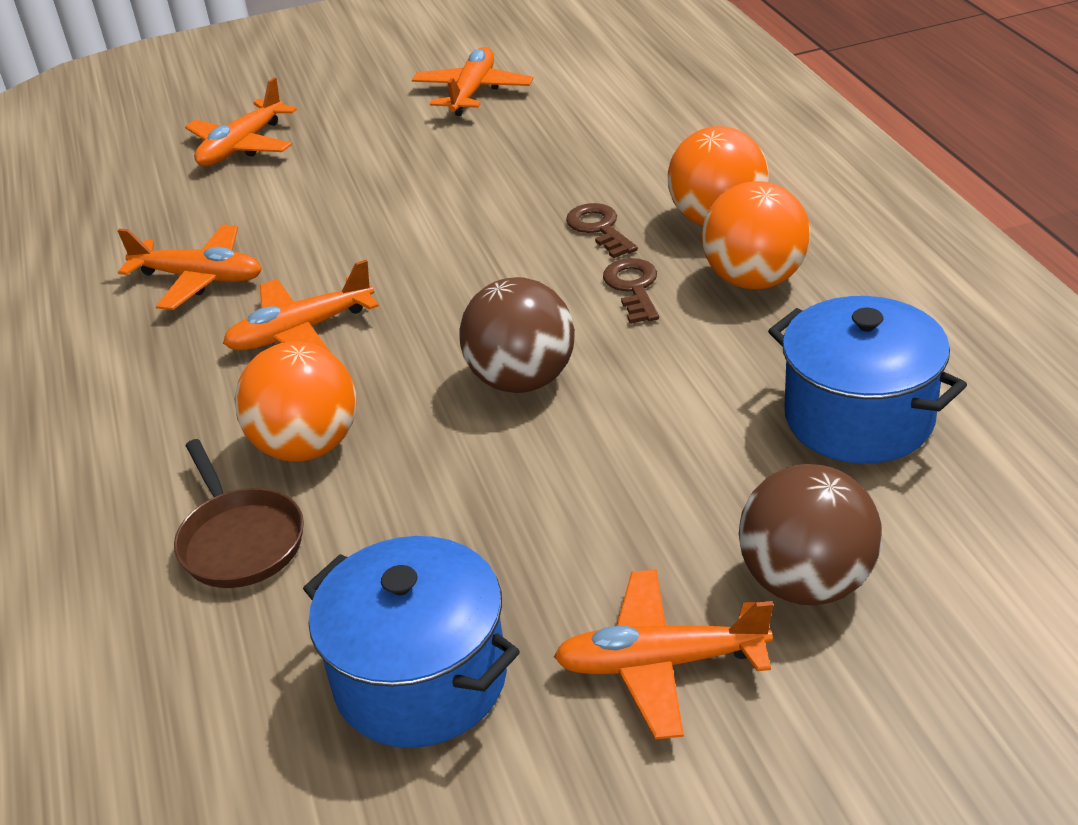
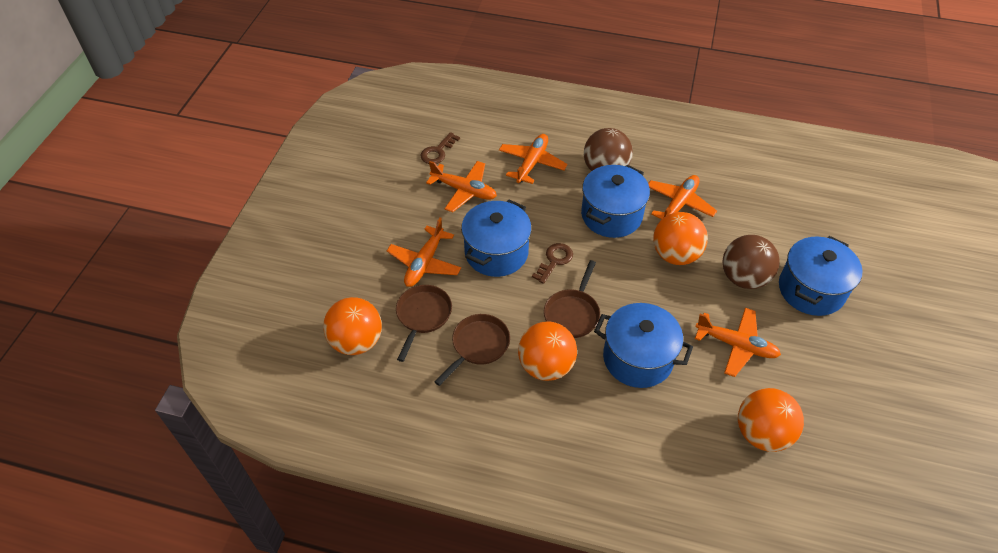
blue pot: 2 -> 4
brown pan: 1 -> 3
orange ball: 3 -> 4

